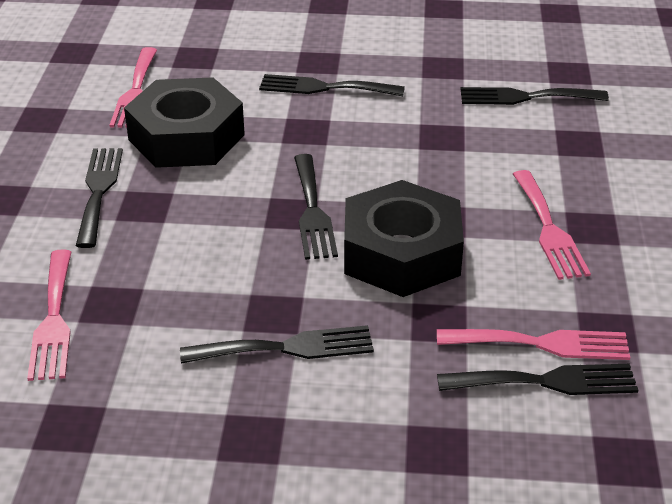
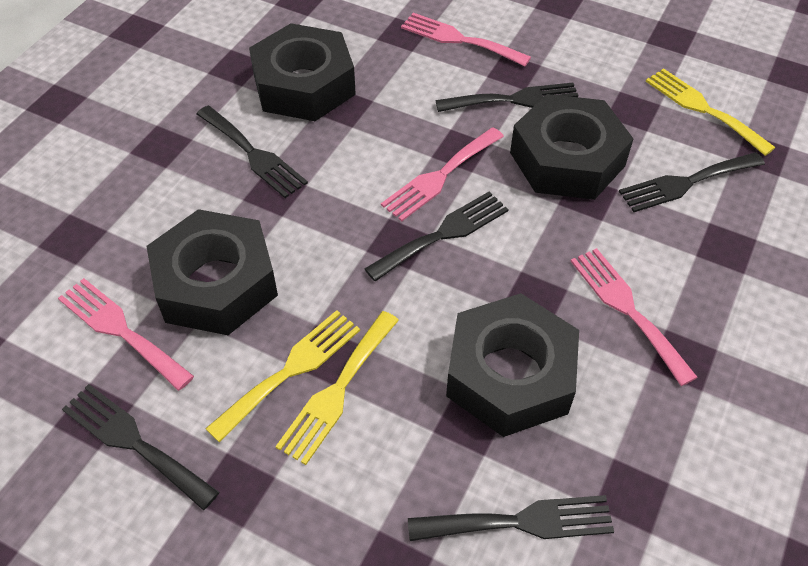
black nut: 2 -> 4
yellow fork: 0 -> 3

